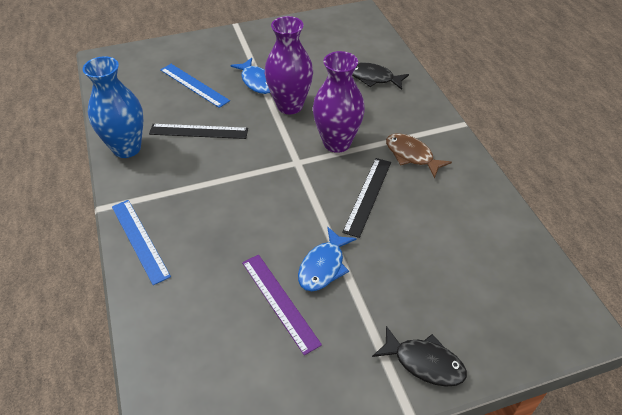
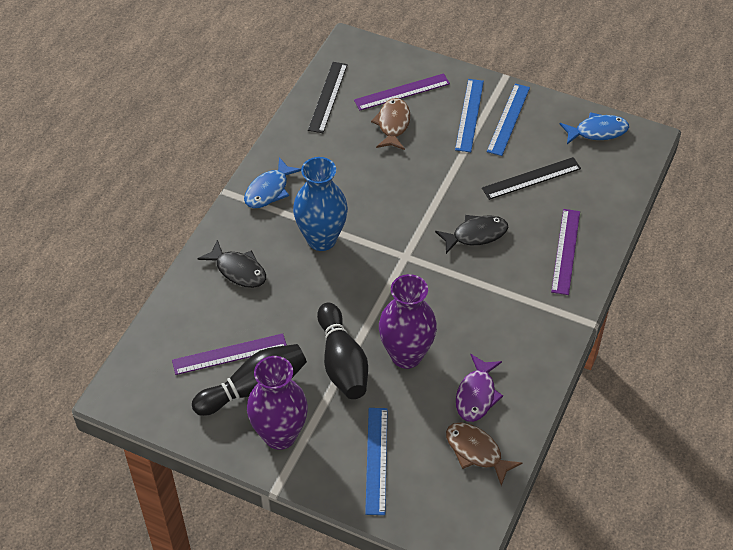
black bowling pin: 0 -> 2
blue ruler: 2 -> 3
brown fish: 1 -> 2
purple fish: 0 -> 1
purple ruler: 1 -> 3

